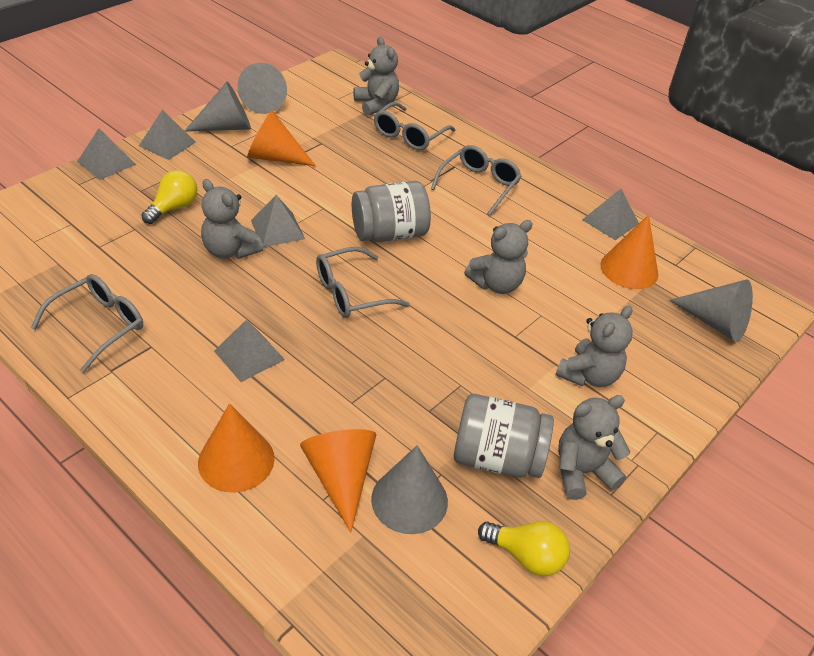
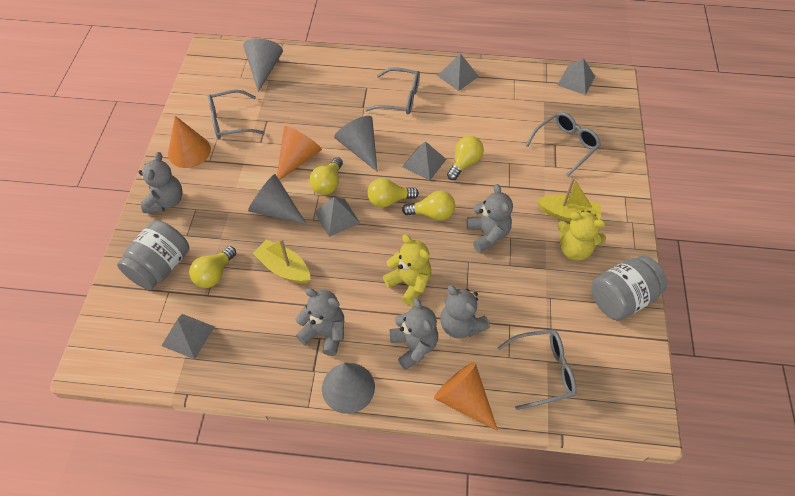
orange cone: 4 -> 3
yellow boat: 0 -> 2
yellow light bulb: 2 -> 5
yellow teddy bear: 0 -> 2

